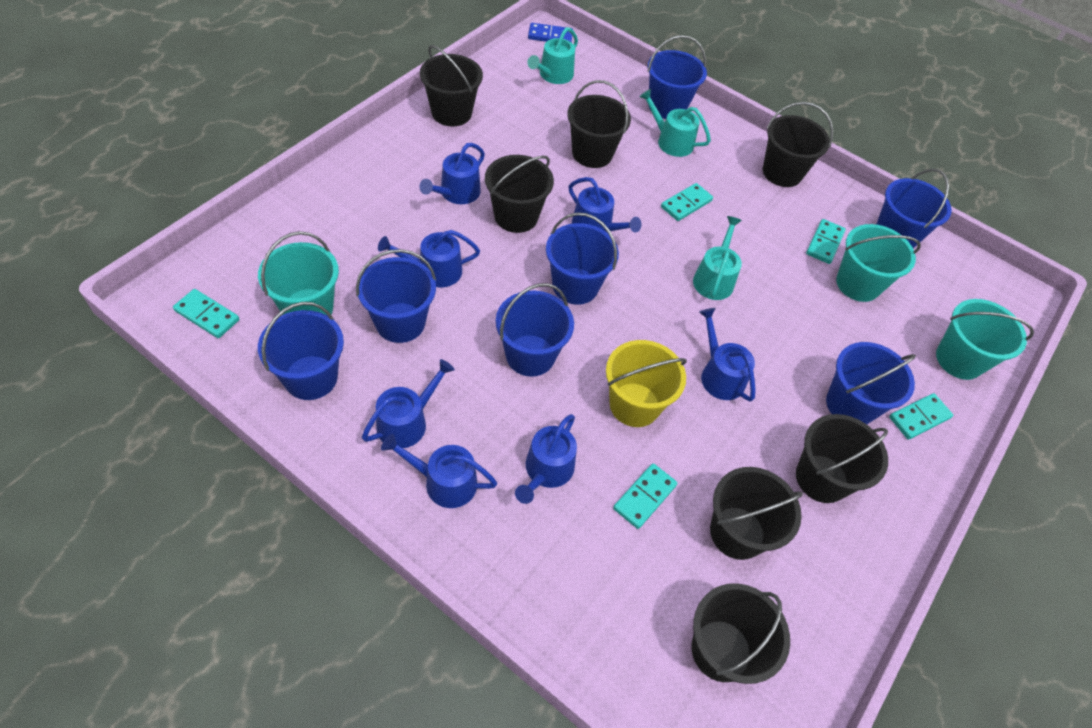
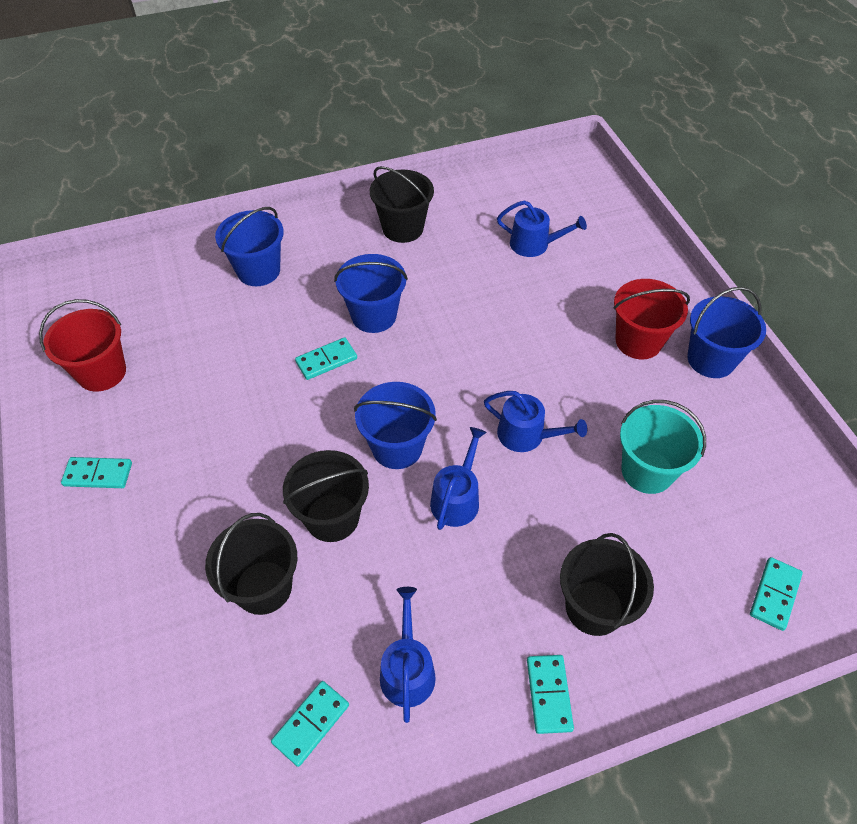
black bucket: 7 -> 4
blue bucket: 7 -> 4
blue domino: 1 -> 0
blue watering can: 7 -> 4
red bucket: 0 -> 2
turquoise bucket: 3 -> 1
turquoise watering can: 3 -> 0
yellow bucket: 1 -> 0

